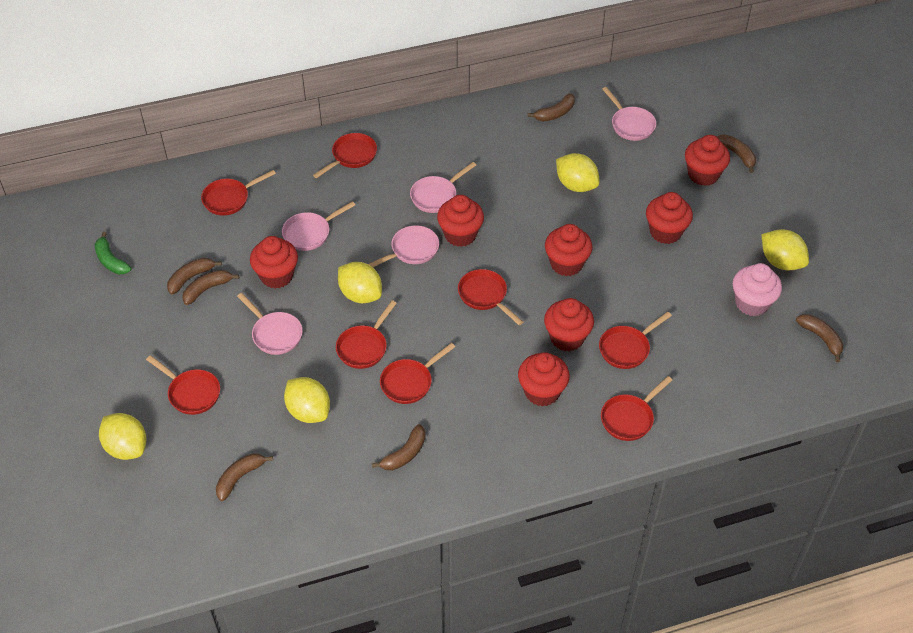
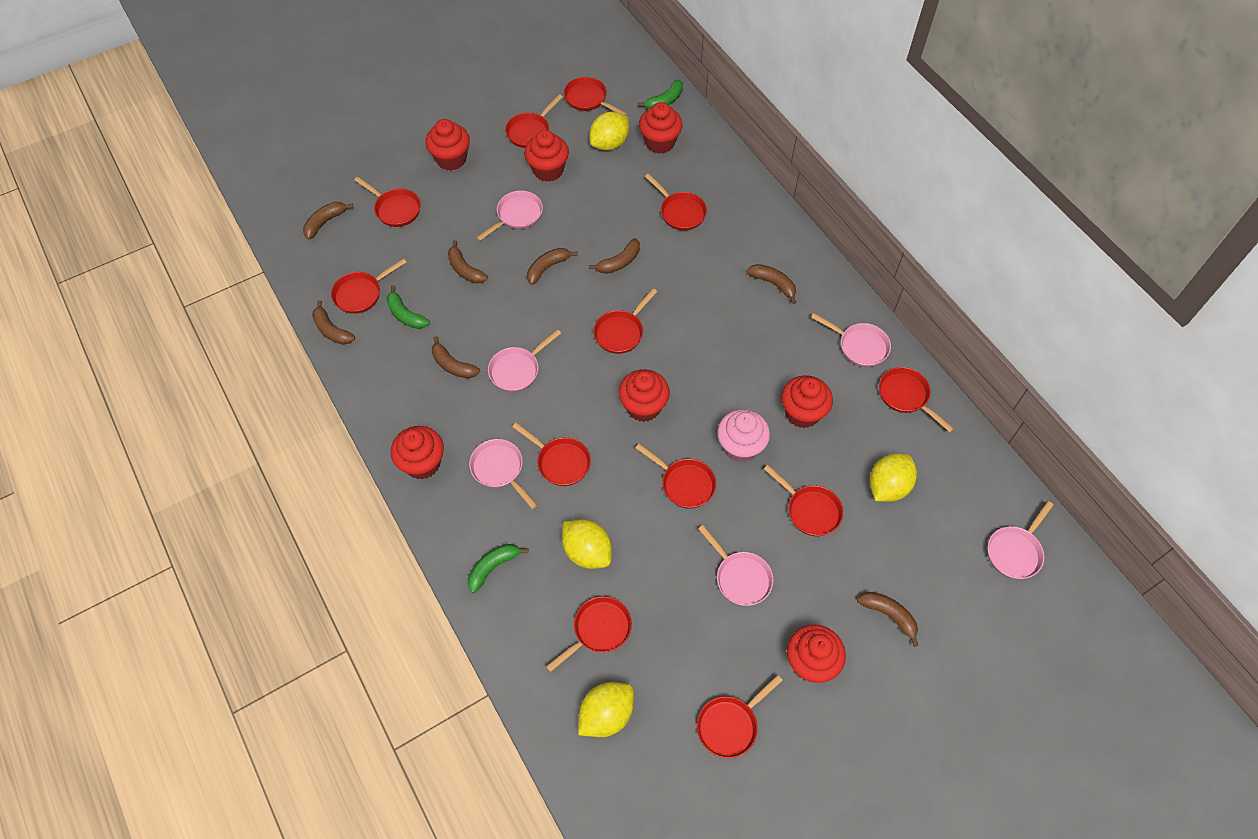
brown banana: 7 -> 8
green banana: 1 -> 3
pink pan: 5 -> 6
red pan: 8 -> 12
yellow lemon: 5 -> 4

